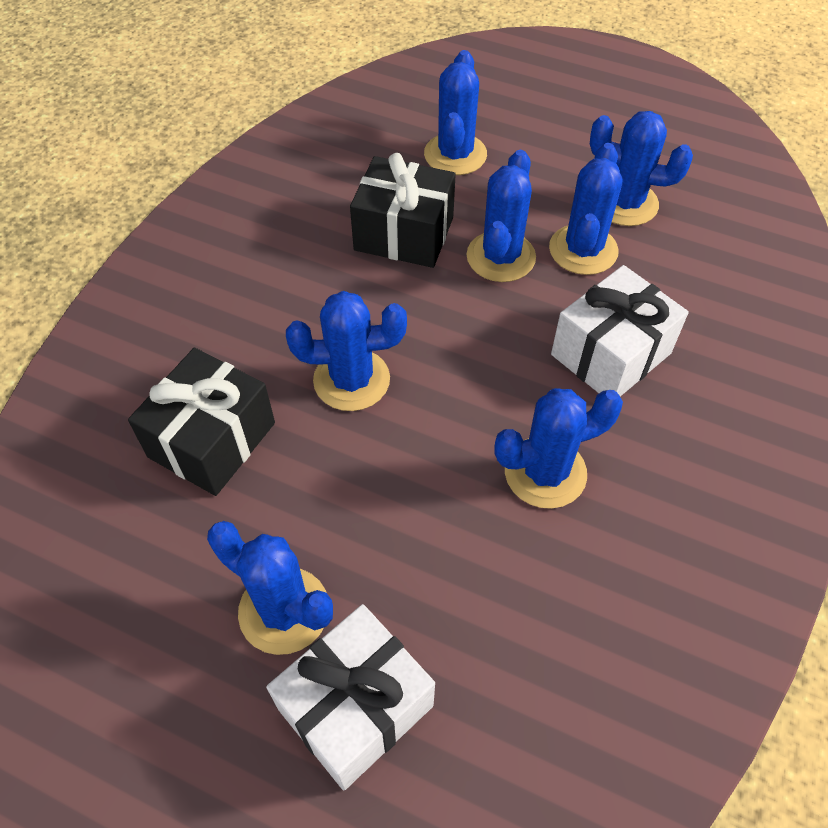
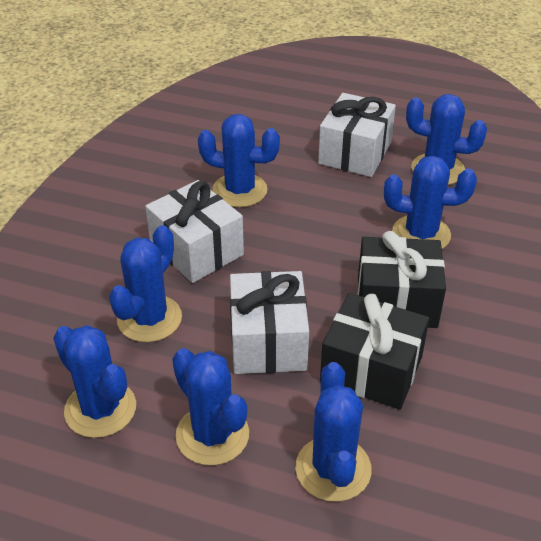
white gift: 2 -> 3

